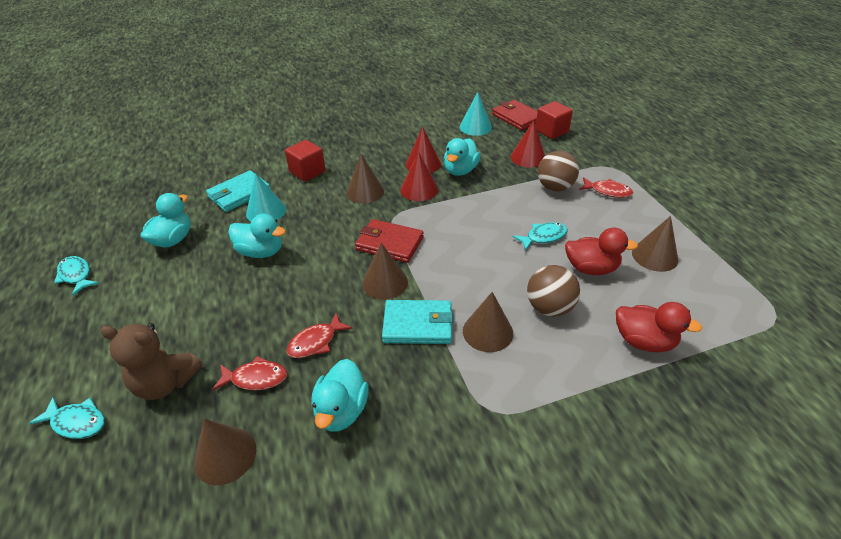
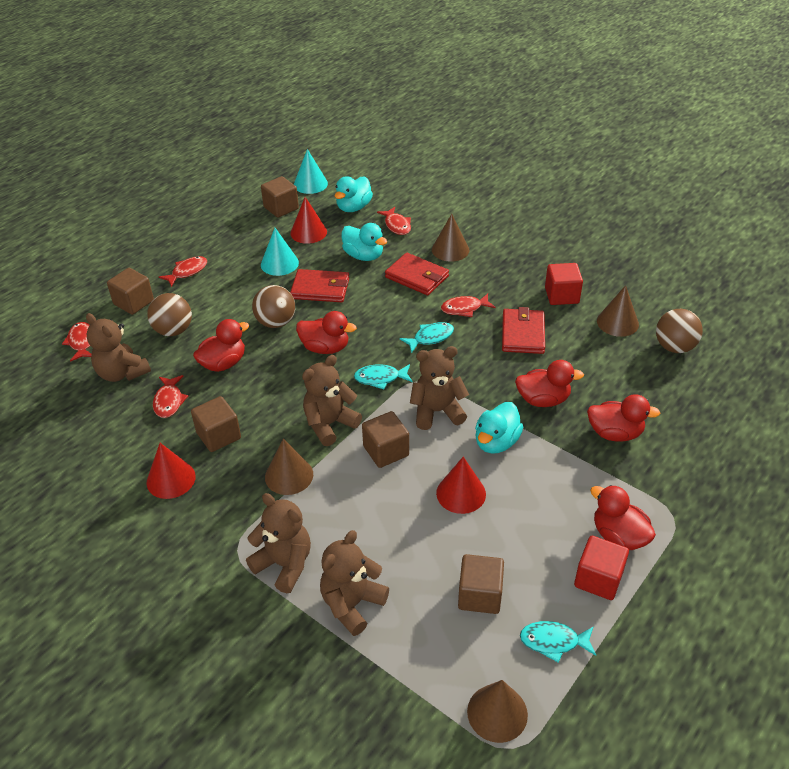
brown ball: 2 -> 3
brown cone: 5 -> 4
brown cube: 0 -> 5
brown teddy bear: 1 -> 5
red duck: 2 -> 5
red fish: 3 -> 5
red wallet: 2 -> 3
turquoise duck: 4 -> 3
turquoise wallet: 2 -> 0

